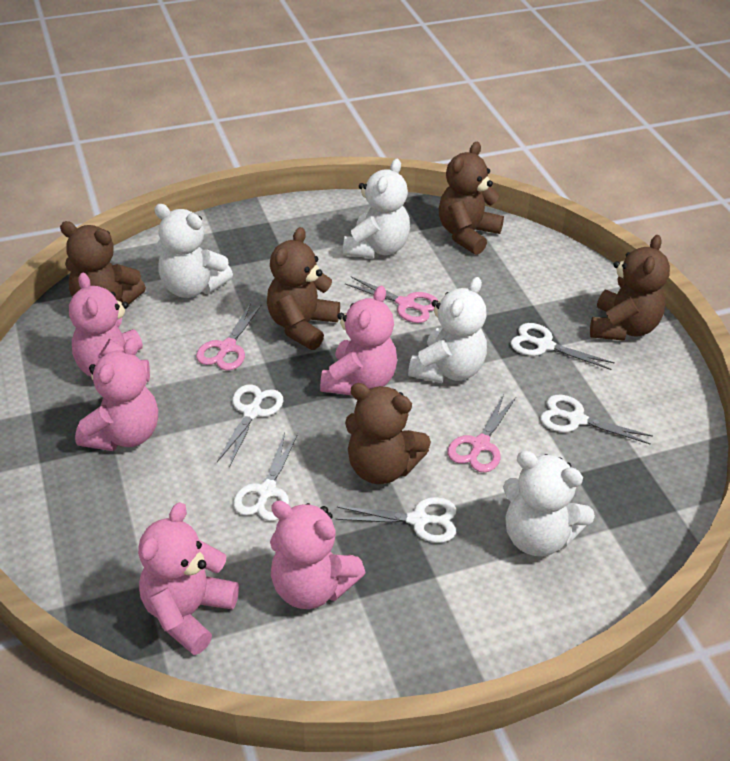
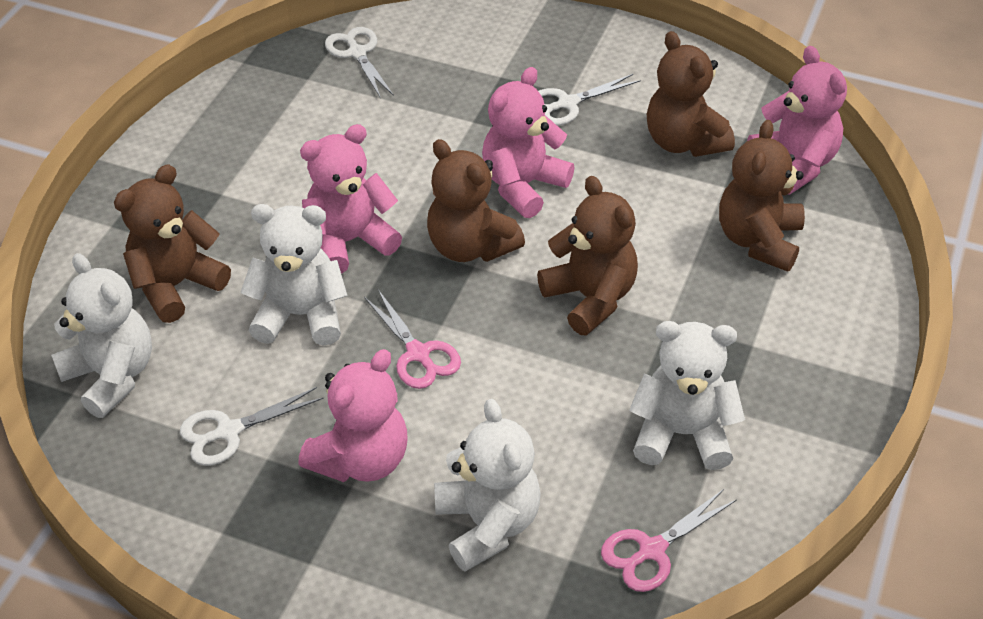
pink scissors: 3 -> 2
pink teddy bear: 5 -> 4
white scissors: 5 -> 3

